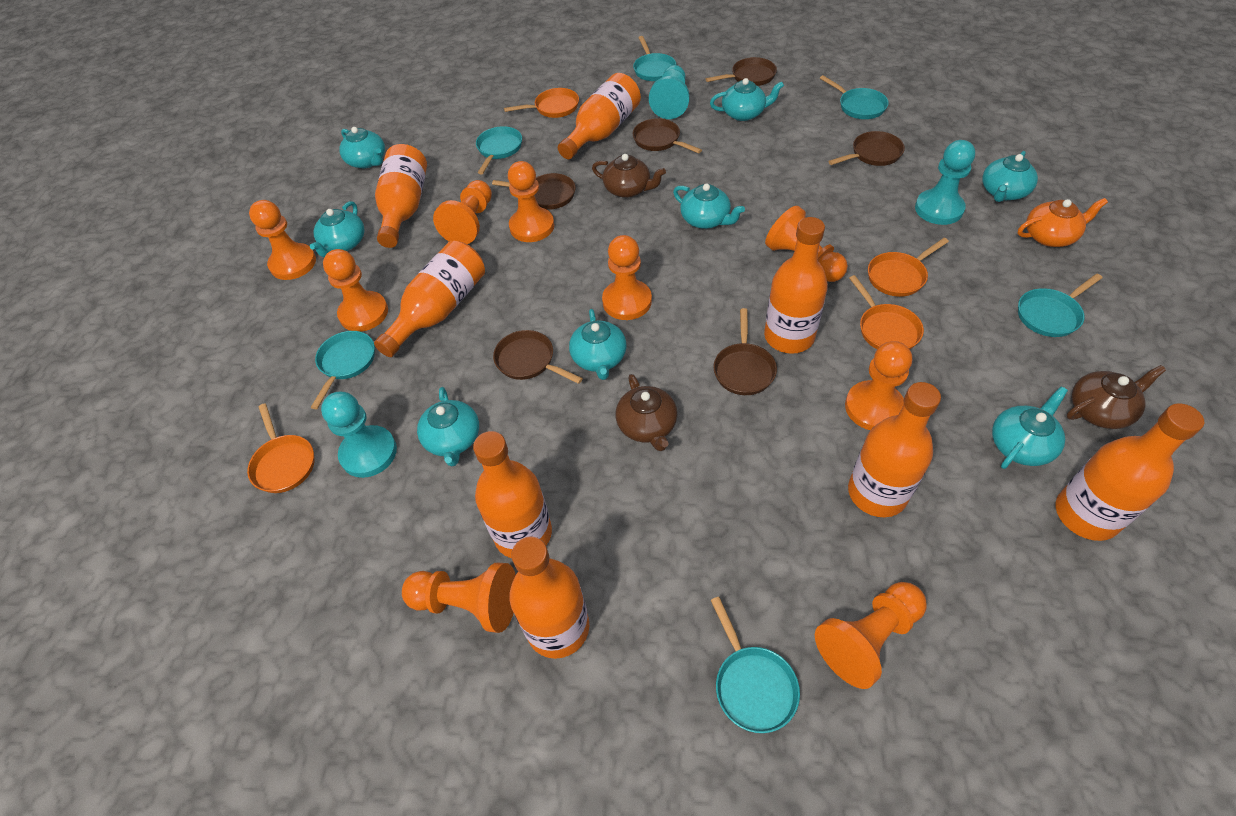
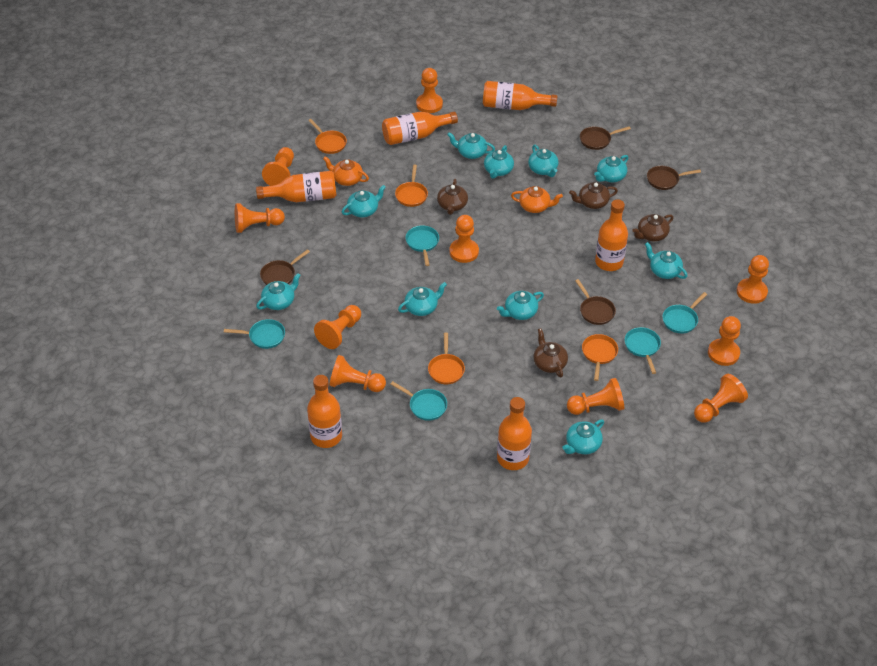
brown pan: 6 -> 4
brown teapot: 3 -> 4
orange bottle: 8 -> 6
orange pawn: 9 -> 10
orange teapot: 1 -> 2
turquoise pan: 6 -> 5
turquoise pawn: 3 -> 0
turquoise teapot: 8 -> 10

